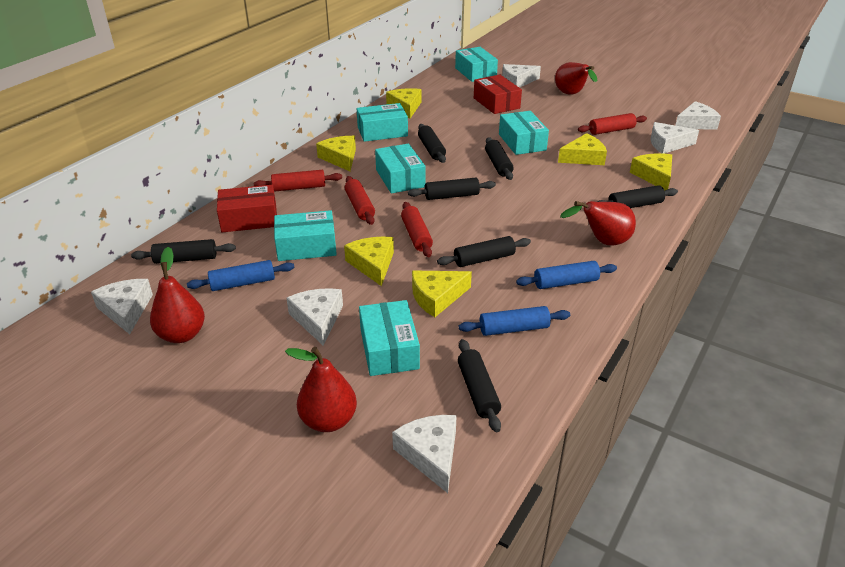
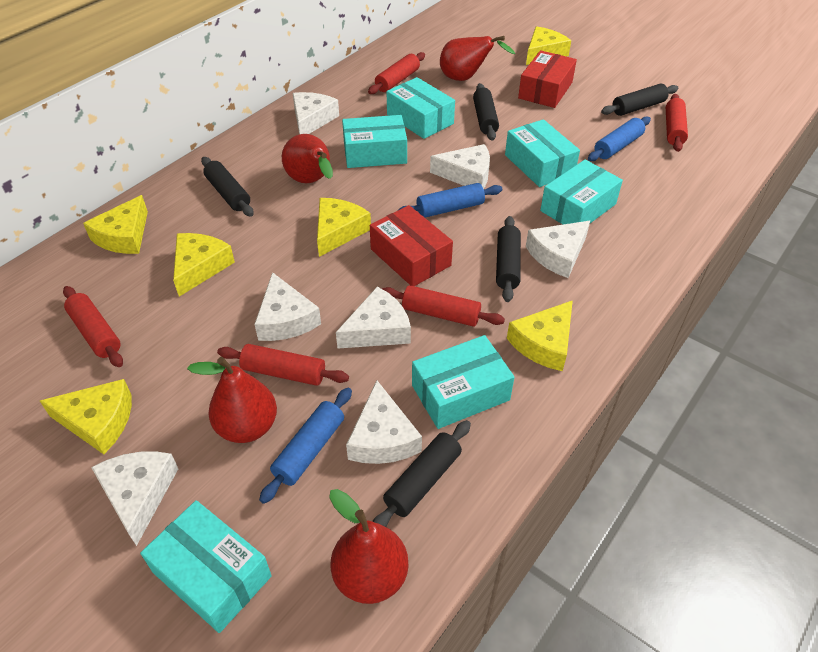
black rolling pin: 7 -> 5
red rolling pin: 4 -> 5
white cheese: 6 -> 7

